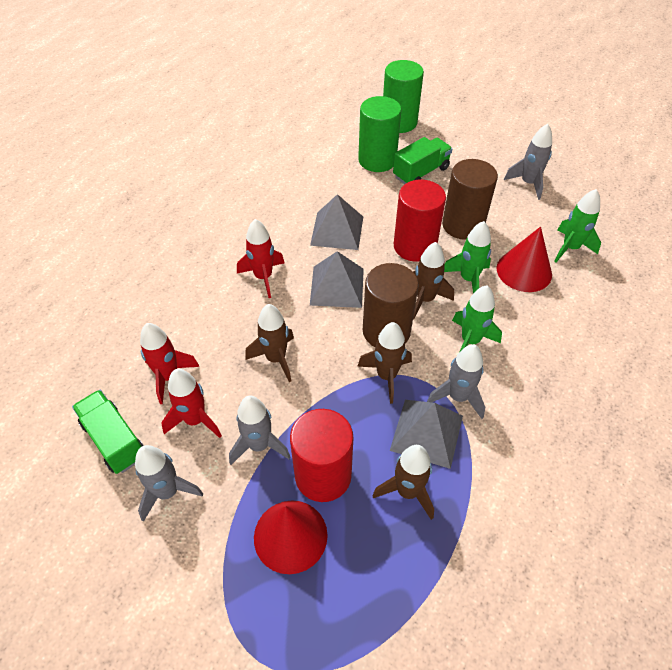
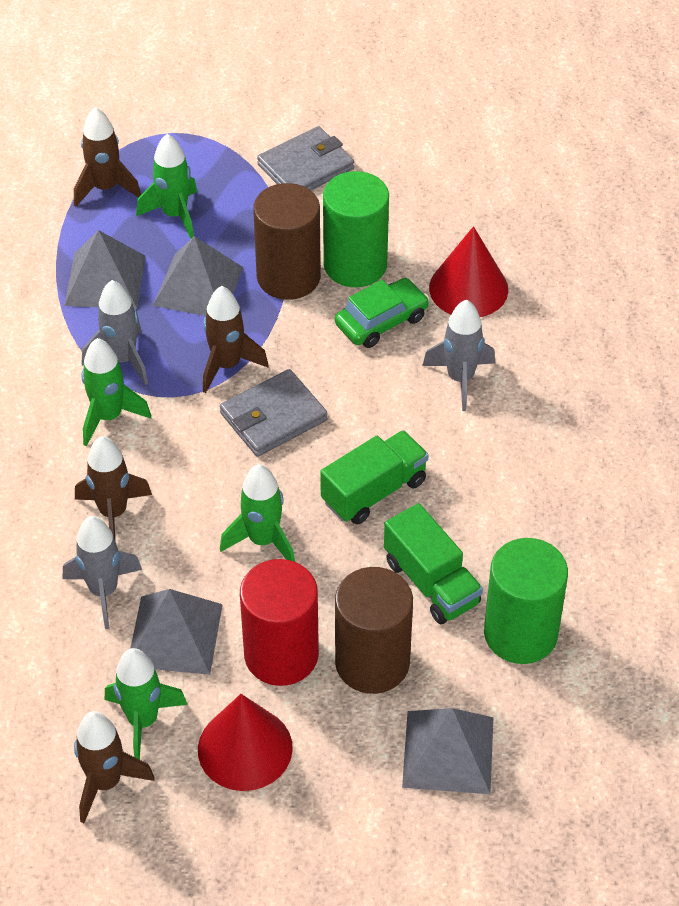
green car: 0 -> 1
green rocket: 3 -> 4
grey pyramid: 3 -> 4
grey rocket: 4 -> 3
grey wallet: 0 -> 2
red cylinder: 2 -> 1
red rocket: 3 -> 0

